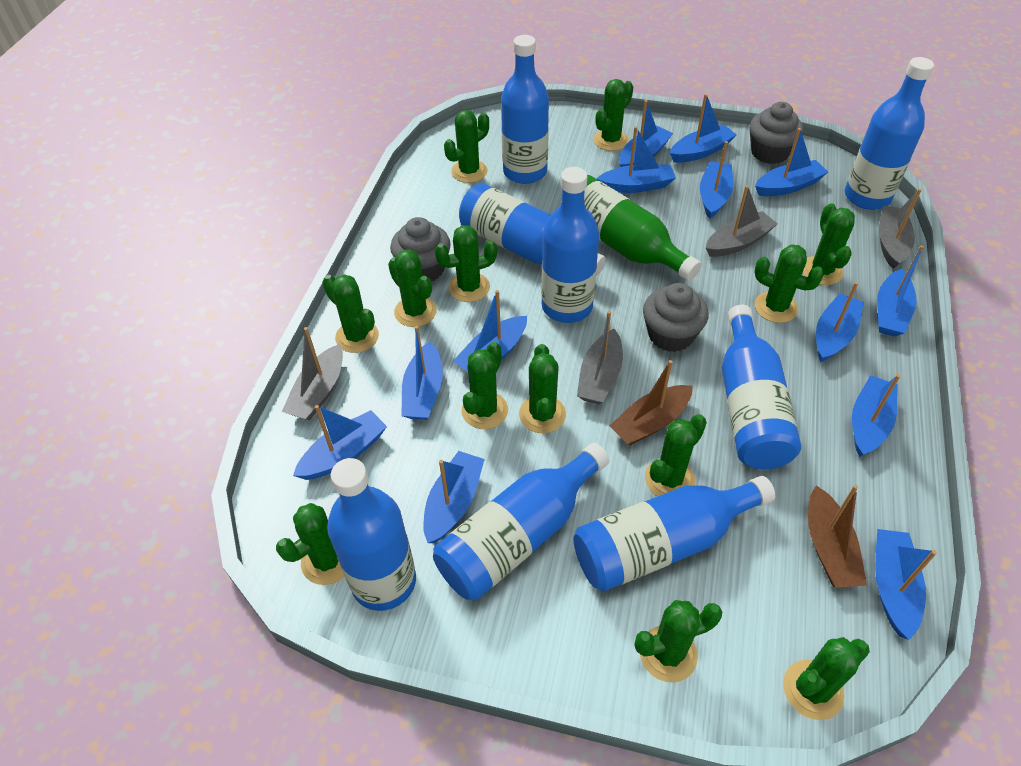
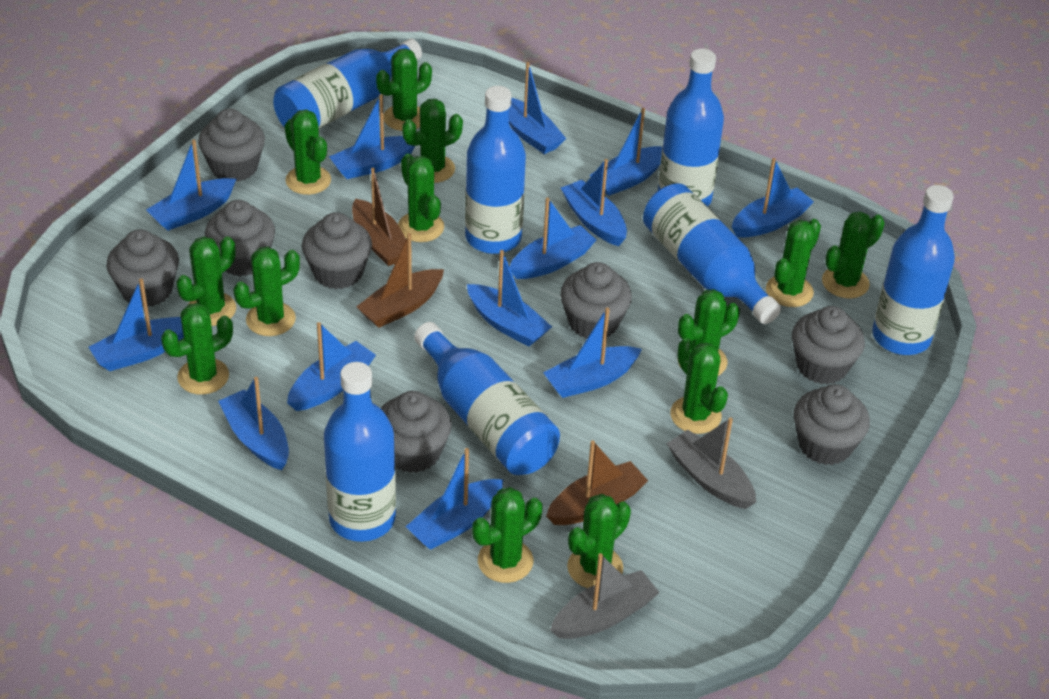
blue bottle: 8 -> 7
brown boat: 2 -> 3
green bottle: 1 -> 0
grey boat: 4 -> 2
grey cupcake: 3 -> 8

